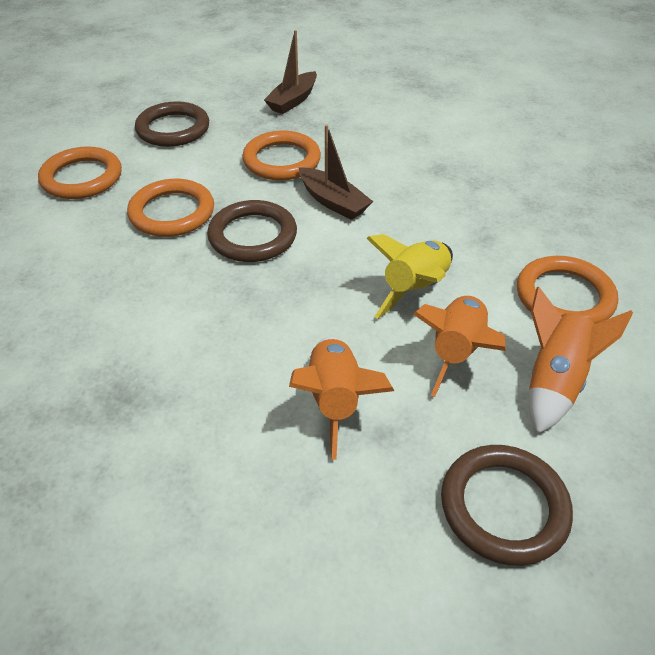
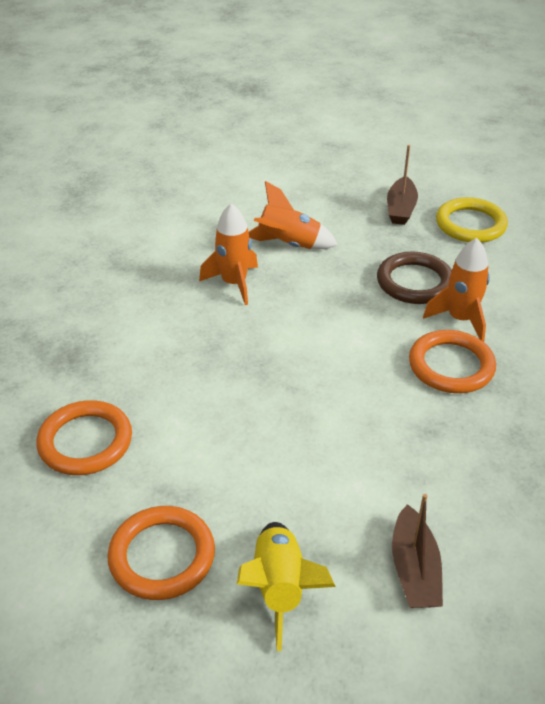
brown ring: 3 -> 1
orange ring: 4 -> 3
yellow ring: 0 -> 1

